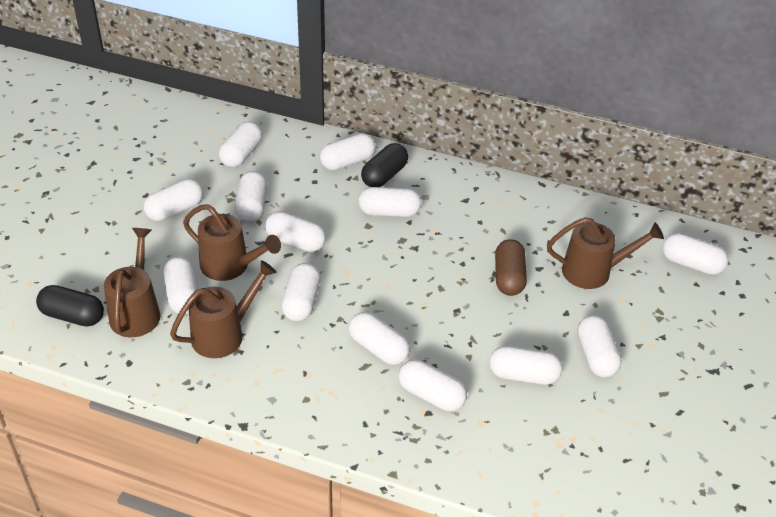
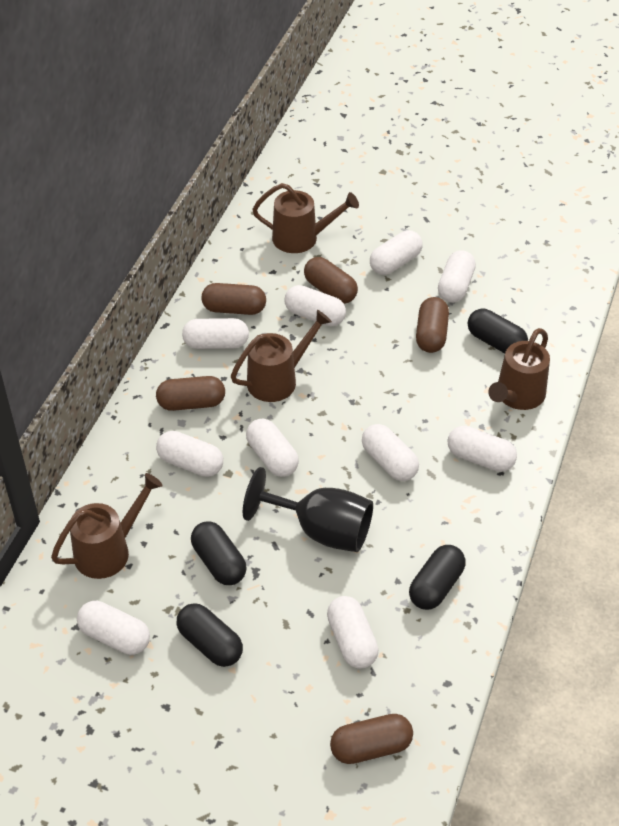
black capsule: 2 -> 4
black goblet: 0 -> 1
brown capsule: 1 -> 5
white capsule: 13 -> 10

